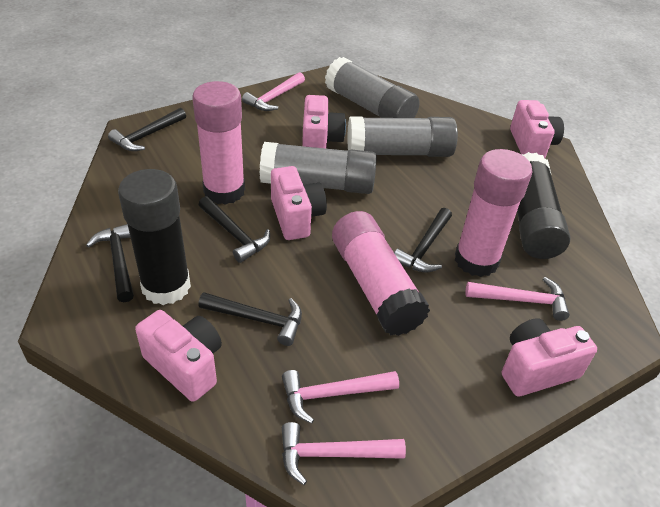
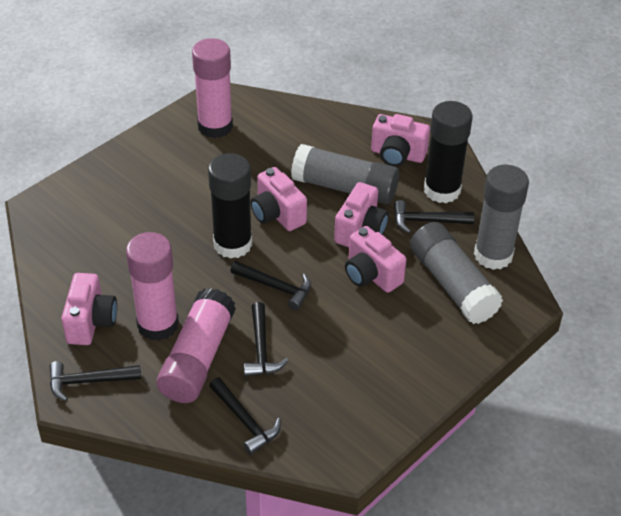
pink hammer: 4 -> 0

